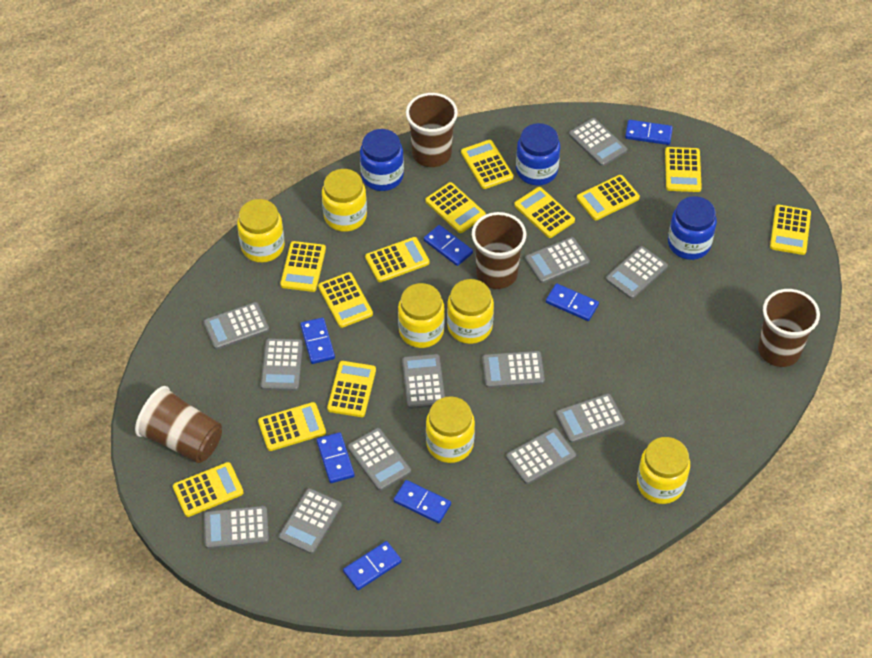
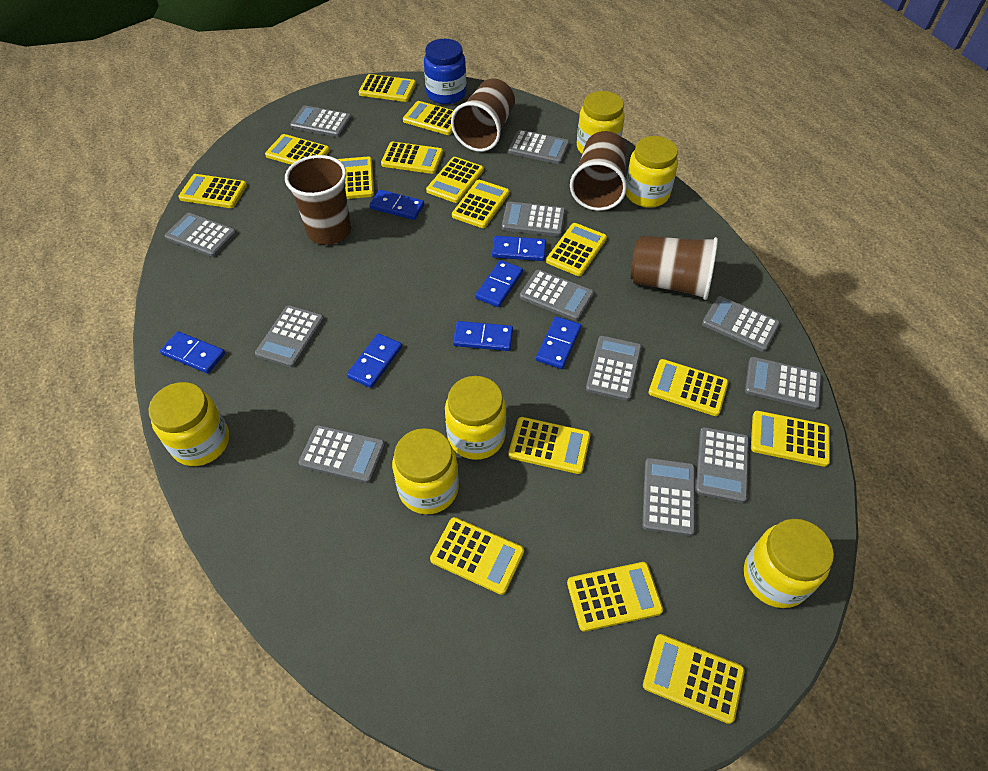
blue jar: 3 -> 1
yellow calculator: 12 -> 15

